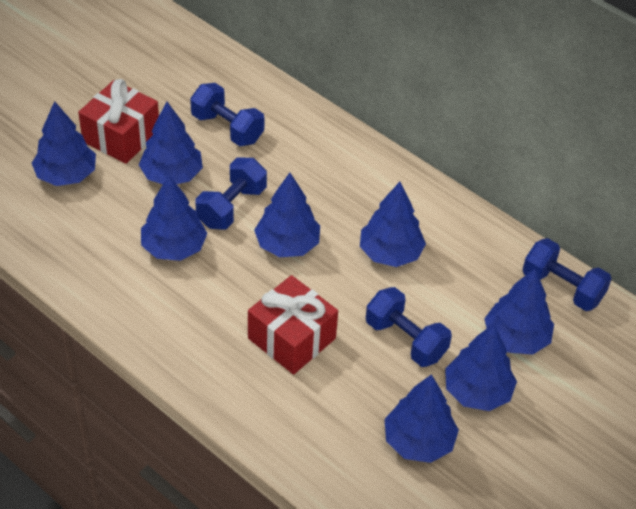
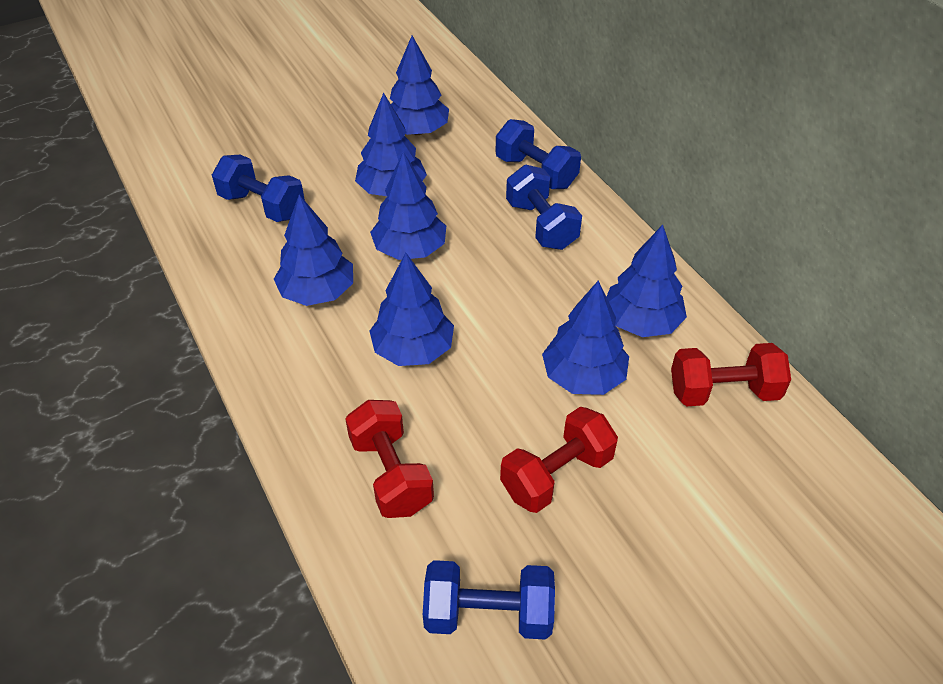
blue tree: 8 -> 7
red dumbbell: 0 -> 3
red gift: 2 -> 0

